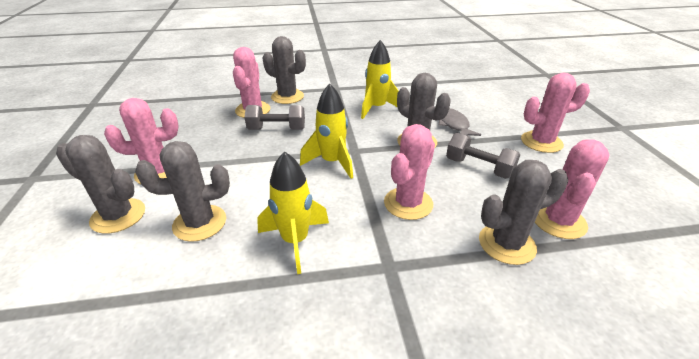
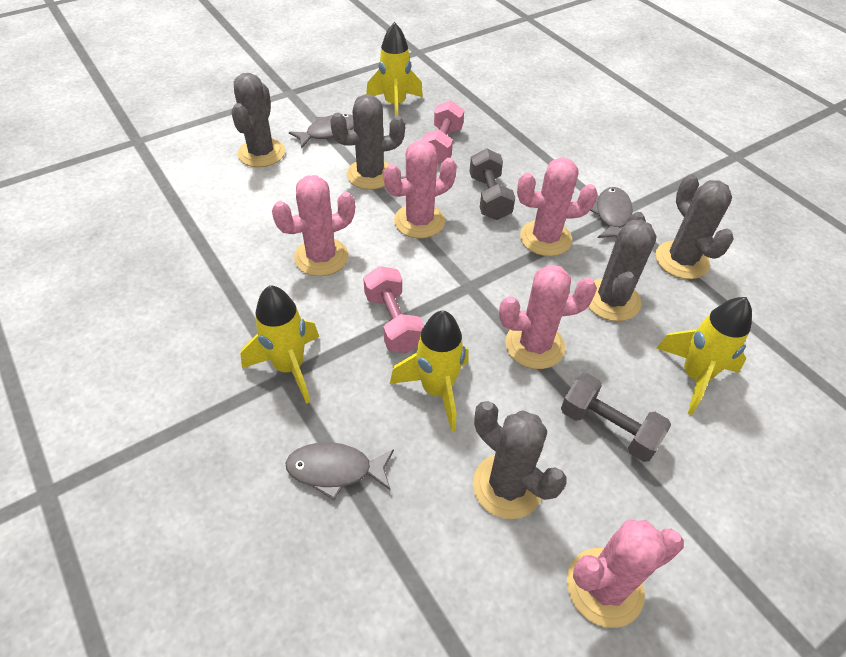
grey fish: 1 -> 3
pink dumbbell: 0 -> 2
yellow rocket: 3 -> 4

